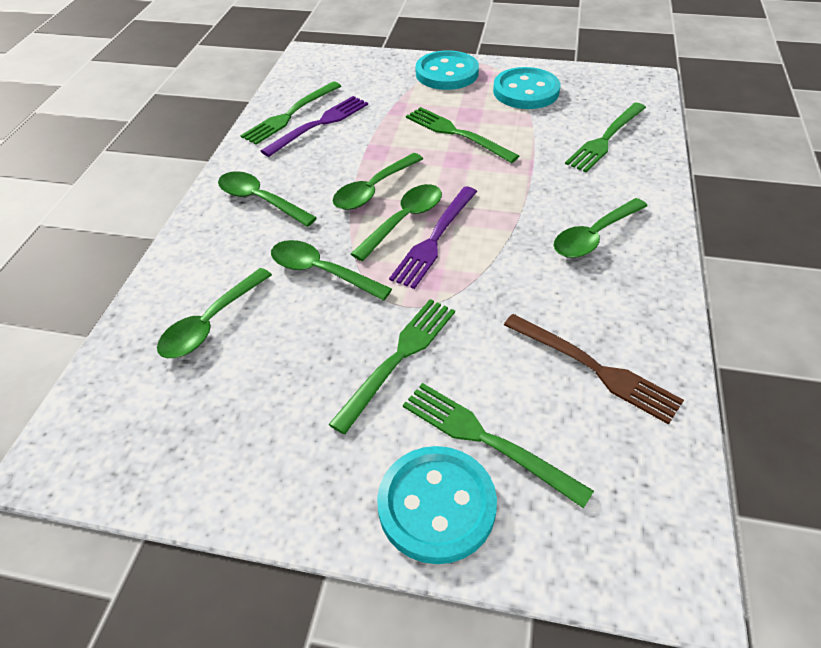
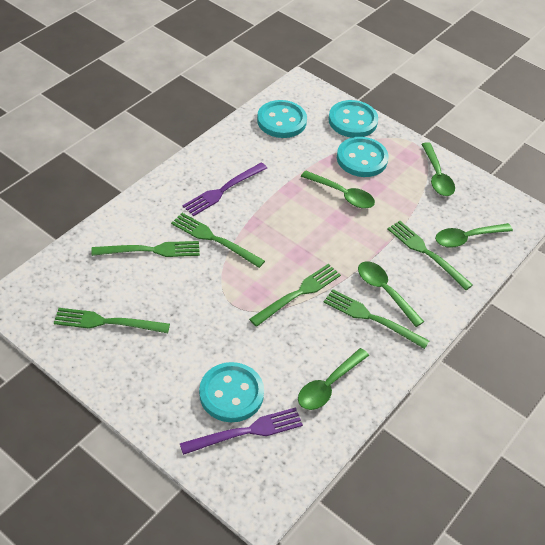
brown fork: 1 -> 0
green fork: 5 -> 6
green spoon: 6 -> 5
turquoise button: 3 -> 4

